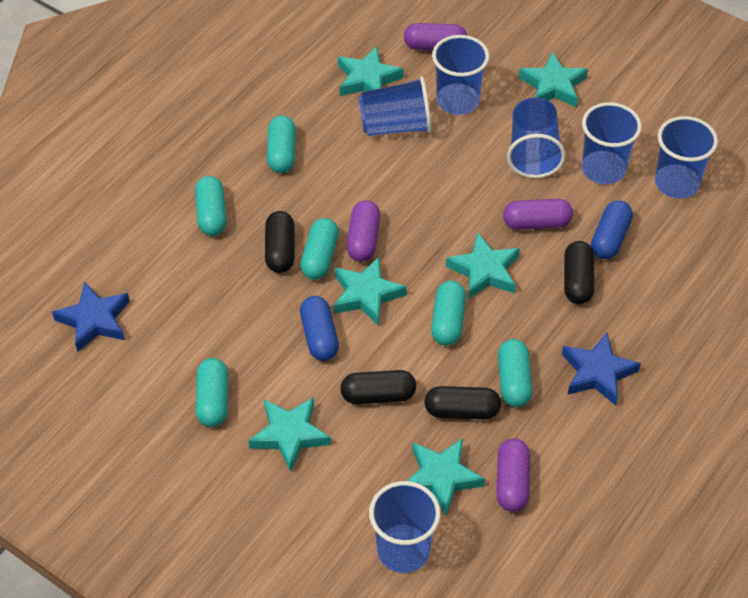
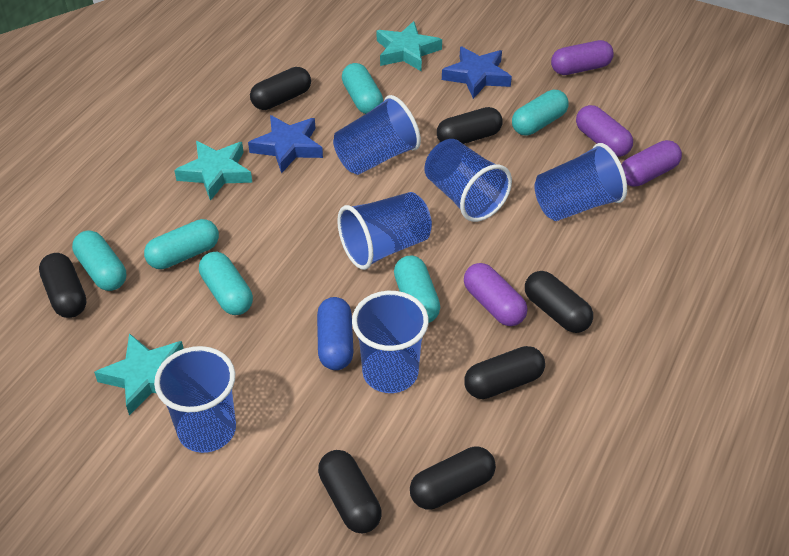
black capsule: 4 -> 7
blue capsule: 2 -> 1
turquoise star: 6 -> 3

